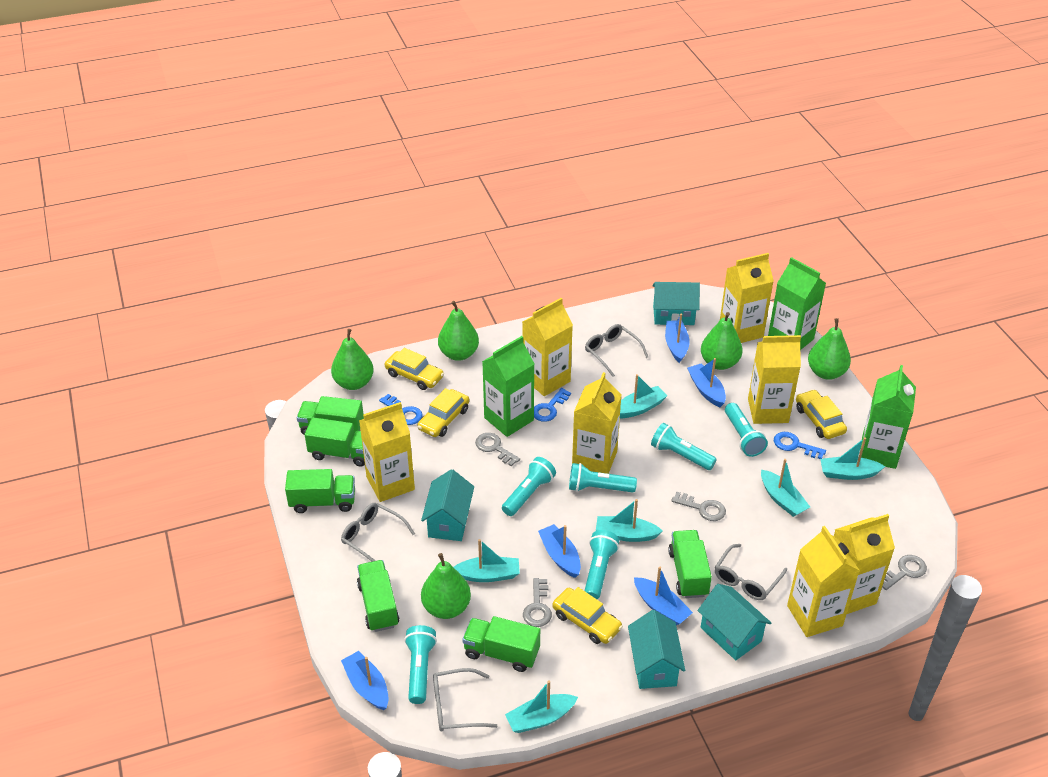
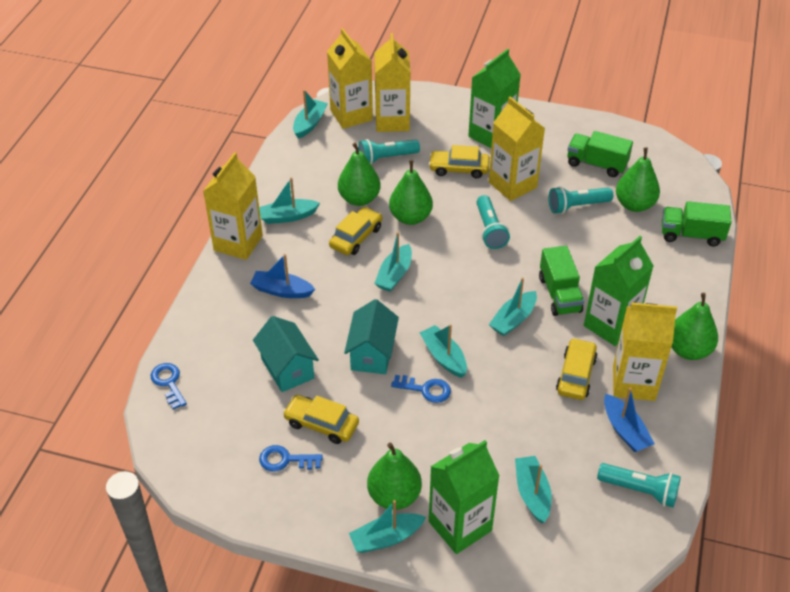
blue boat: 5 -> 2
green truck: 6 -> 3
grey glasses: 4 -> 0
grey key: 4 -> 0
turquoise boat: 6 -> 7
turquoise flashlight: 6 -> 4
turquoise house: 4 -> 2
yellow carton: 7 -> 5

